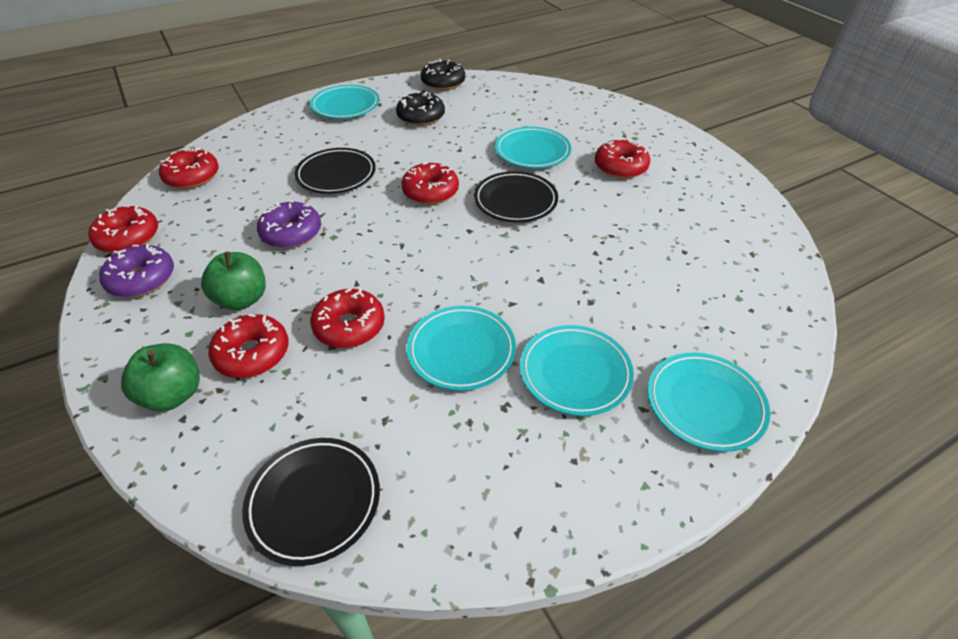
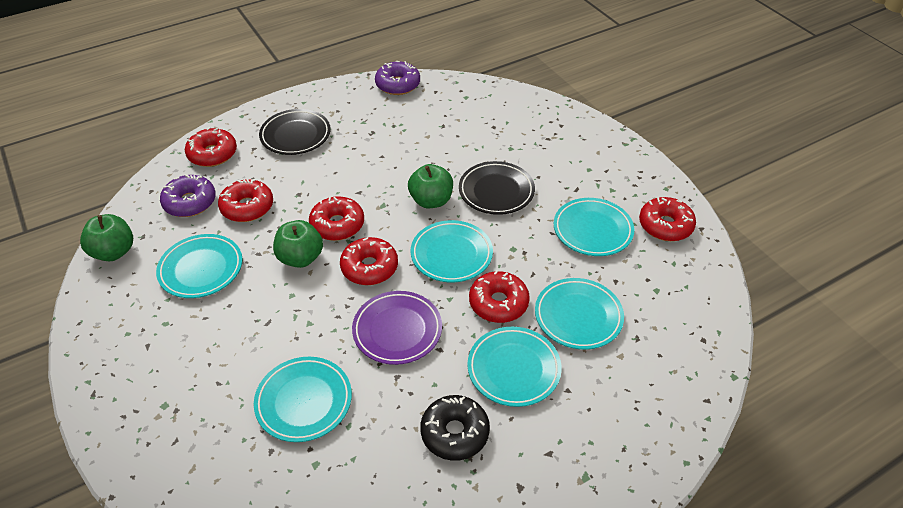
black donut: 2 -> 1
black plate: 3 -> 2
green apple: 2 -> 3
purple plate: 0 -> 1
turquoise plate: 5 -> 6

